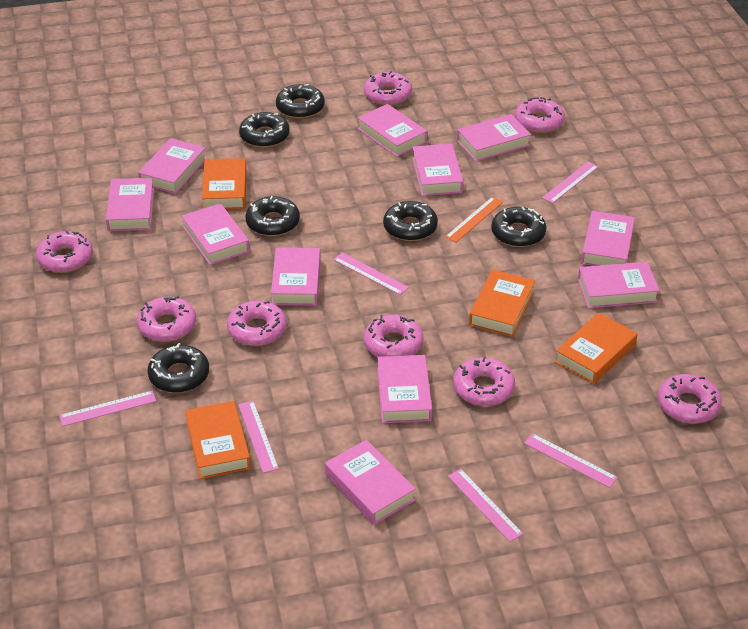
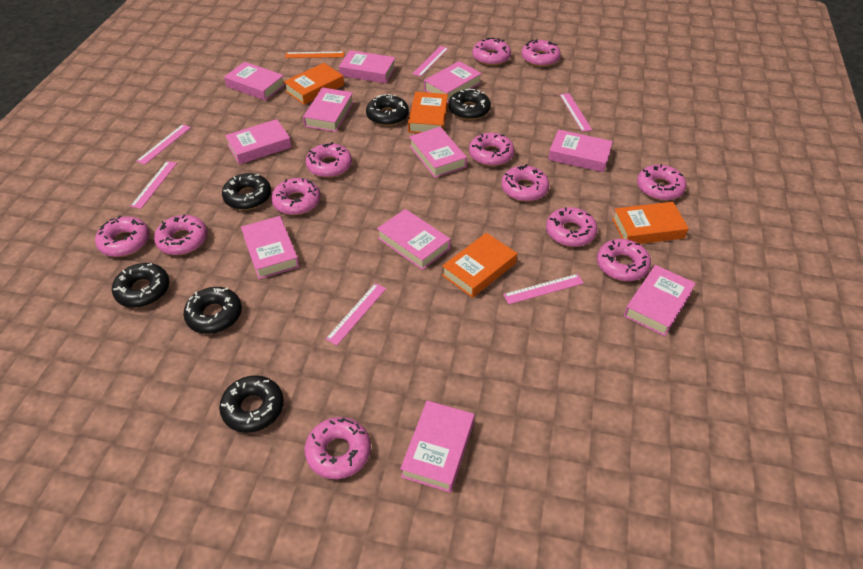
pink donut: 8 -> 12

